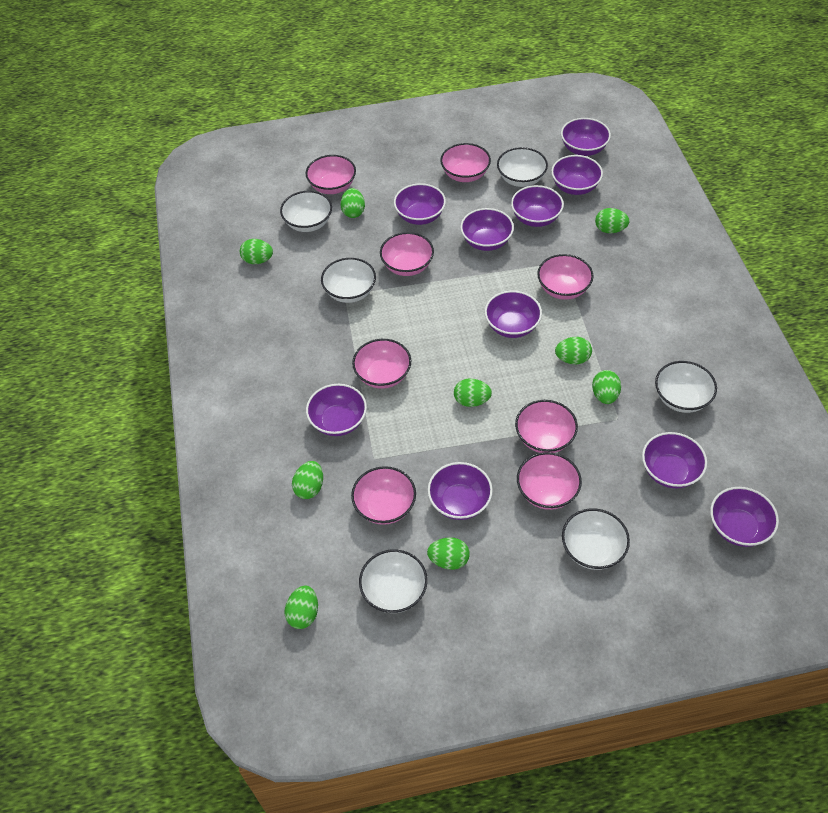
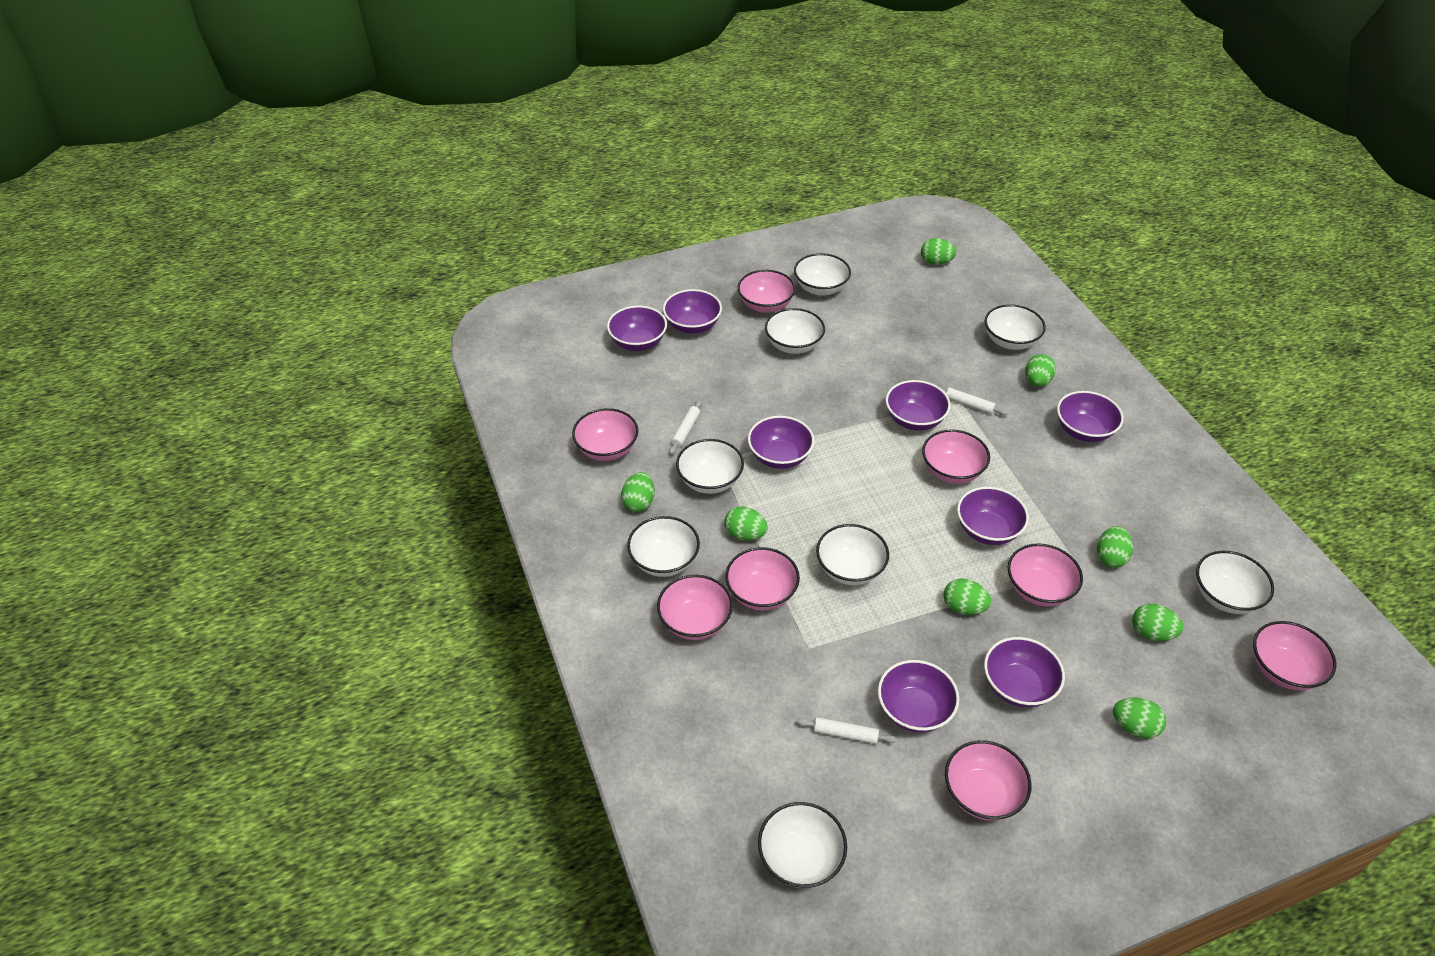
green egg: 9 -> 8
purple bowl: 10 -> 8
white bowl: 6 -> 8
white rolling pin: 0 -> 3

